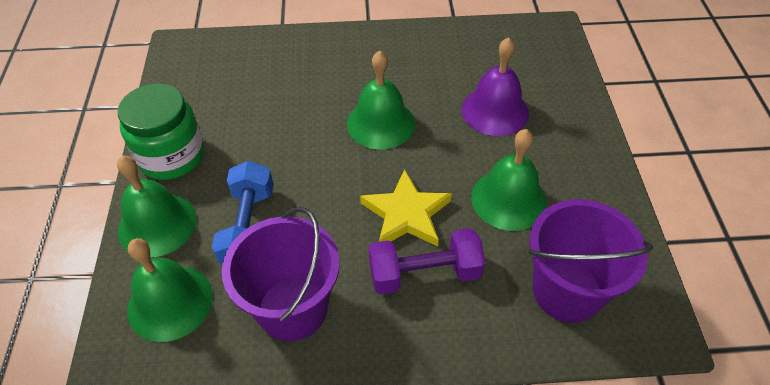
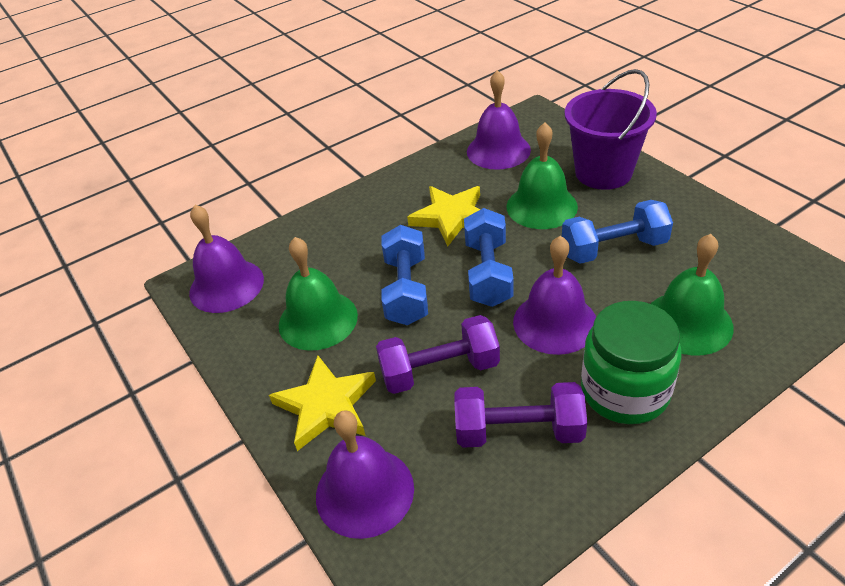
blue dumbbell: 1 -> 3
green bell: 4 -> 3
purple bell: 1 -> 4
purple bucket: 2 -> 1
purple dumbbell: 1 -> 2
yellow star: 1 -> 2

